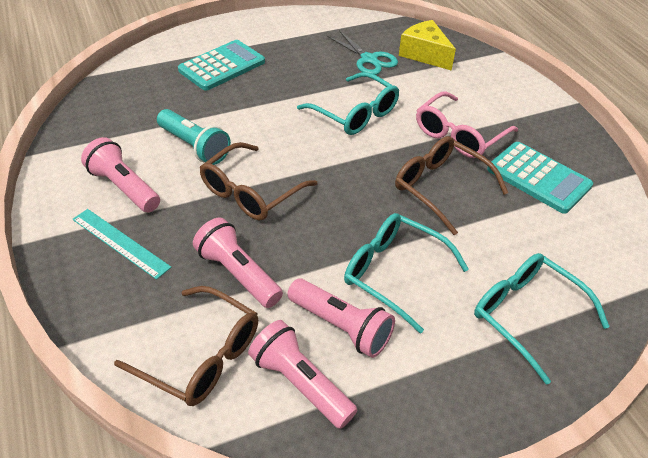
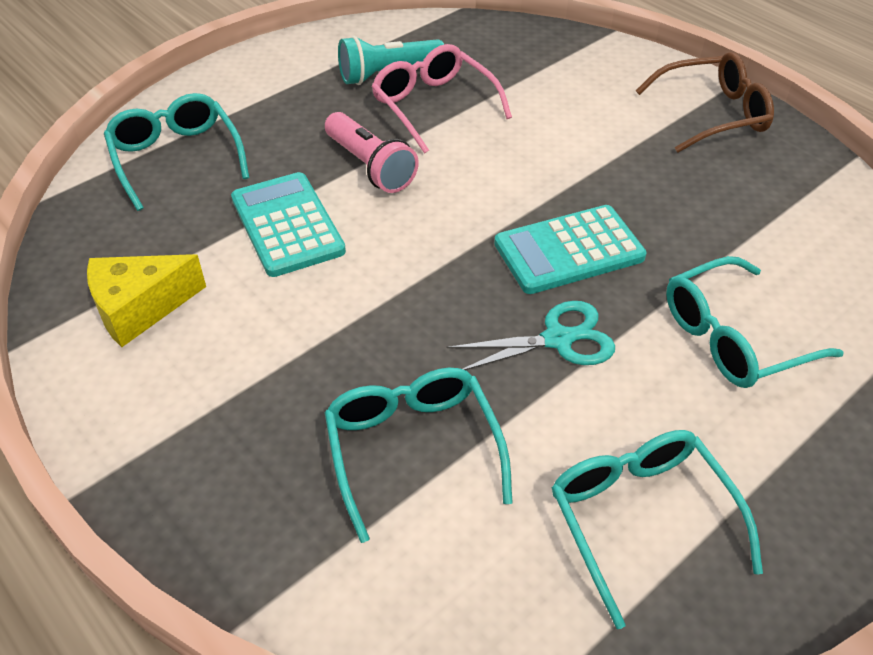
brown glasses: 3 -> 1
pink flashlight: 4 -> 1
turquoise glasses: 3 -> 4
turquoise ruler: 1 -> 0

